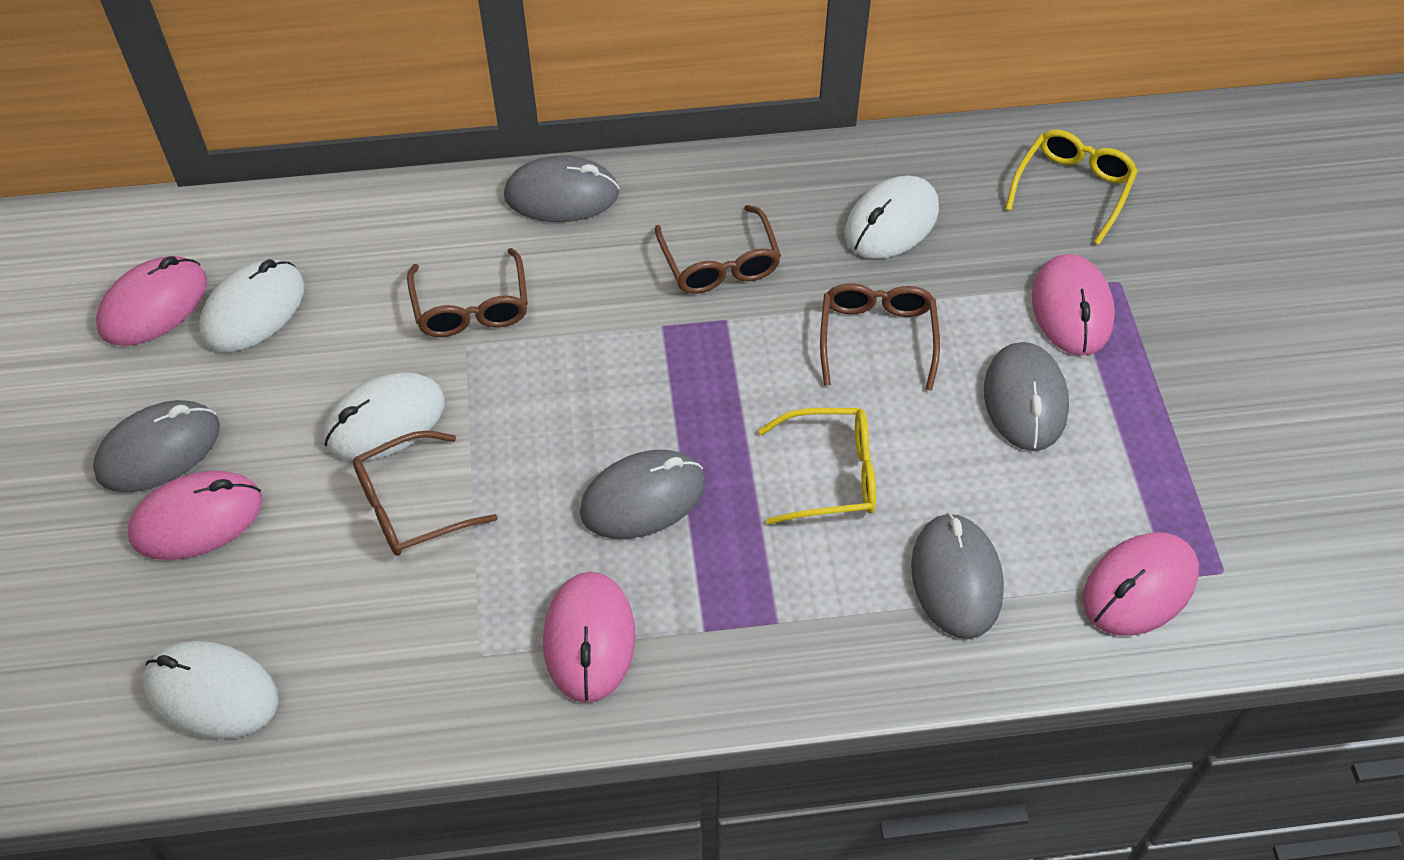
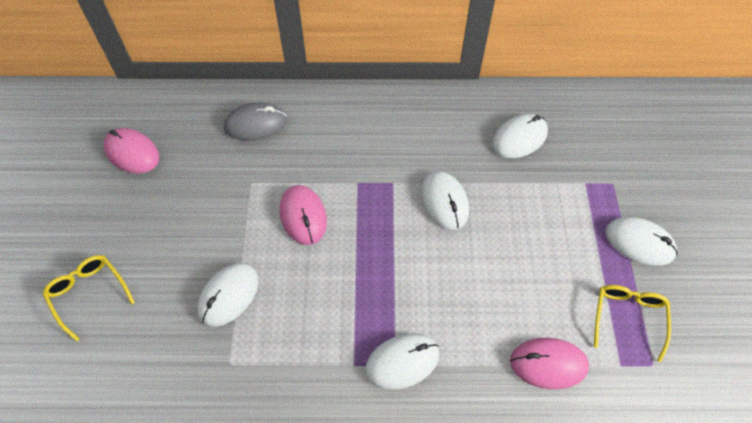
brown glasses: 4 -> 0
grey mouse: 5 -> 1
pink mouse: 5 -> 3
white mouse: 4 -> 5

